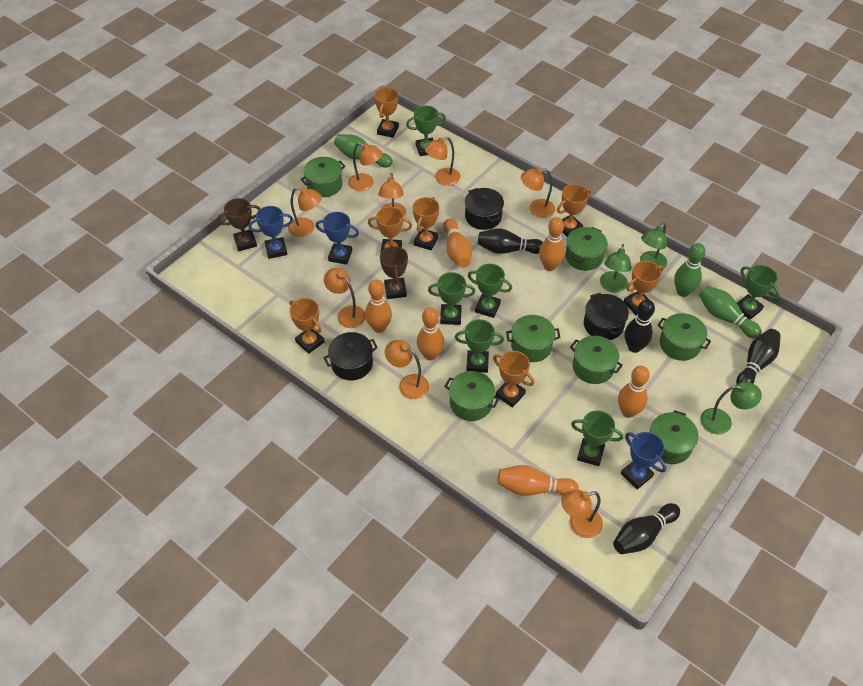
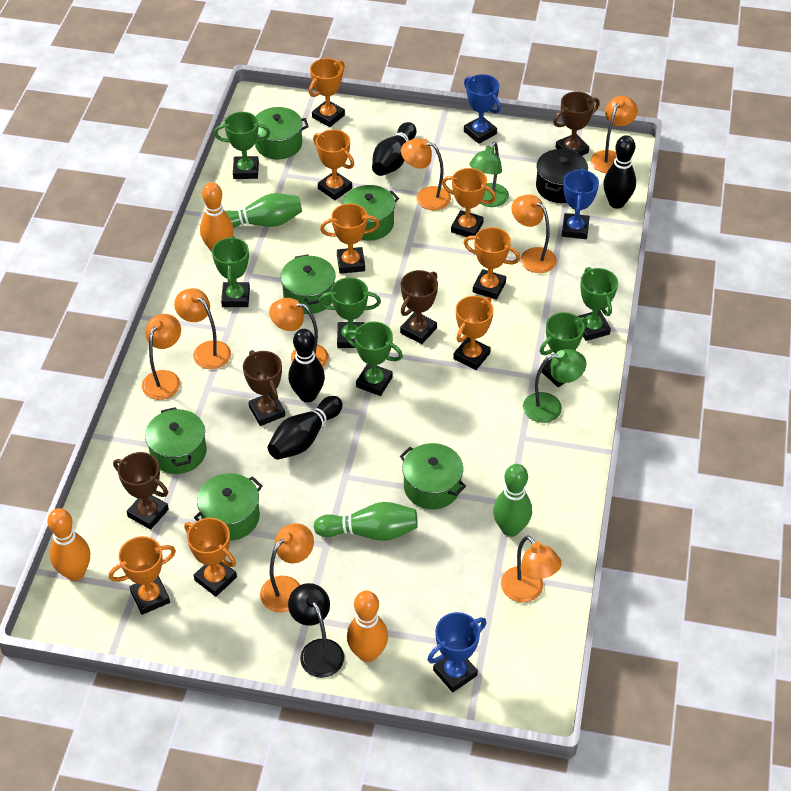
black lamp: 0 -> 1
black pot: 3 -> 1
brown trophy: 2 -> 4
green lamp: 3 -> 2
green pot: 7 -> 6
orange bowling pin: 6 -> 3
orange trophy: 7 -> 8

